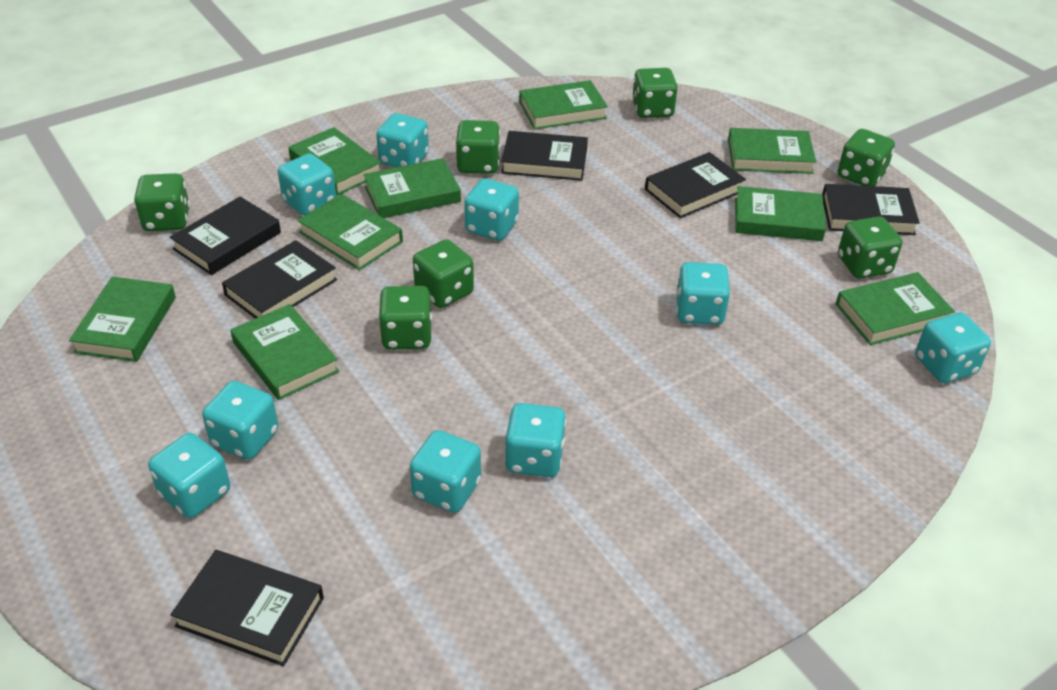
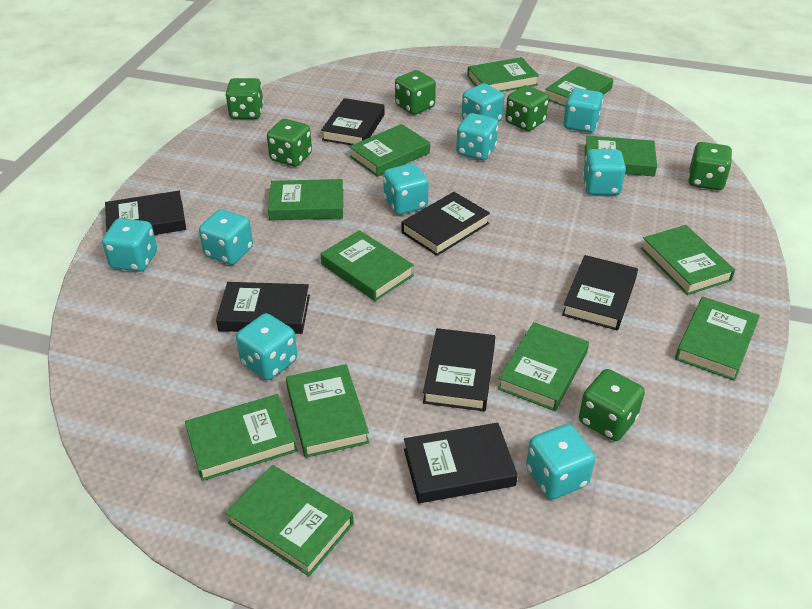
black book: 6 -> 7
green book: 9 -> 12
green dice: 7 -> 6

